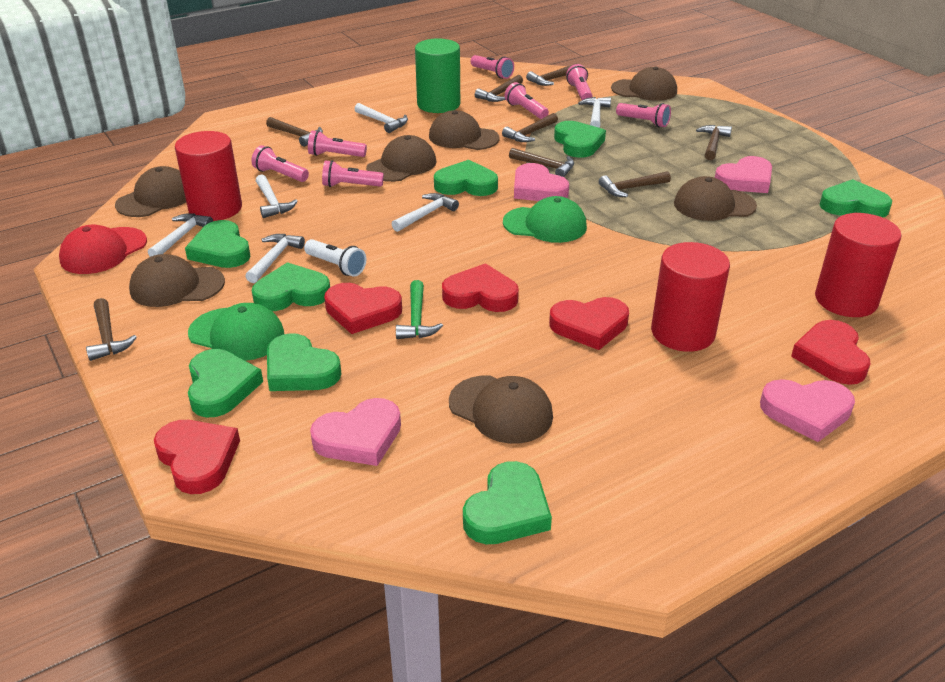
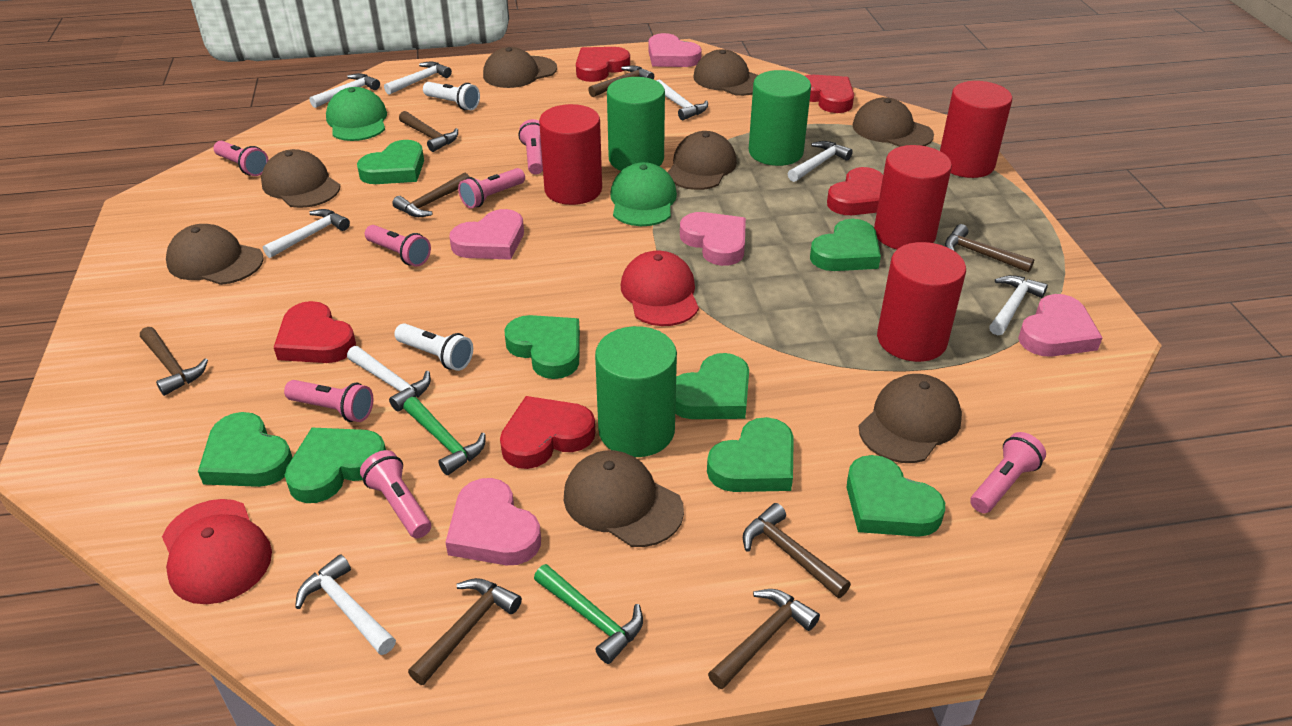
brown cap: 7 -> 8
green cylinder: 1 -> 3
green hammer: 1 -> 2
pink heart: 4 -> 5
red cap: 1 -> 2
red cylinder: 3 -> 4
white flashlight: 1 -> 2
white hammer: 6 -> 8

